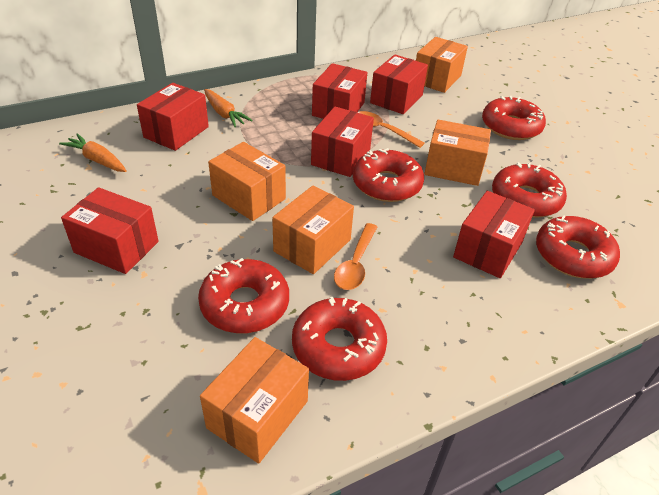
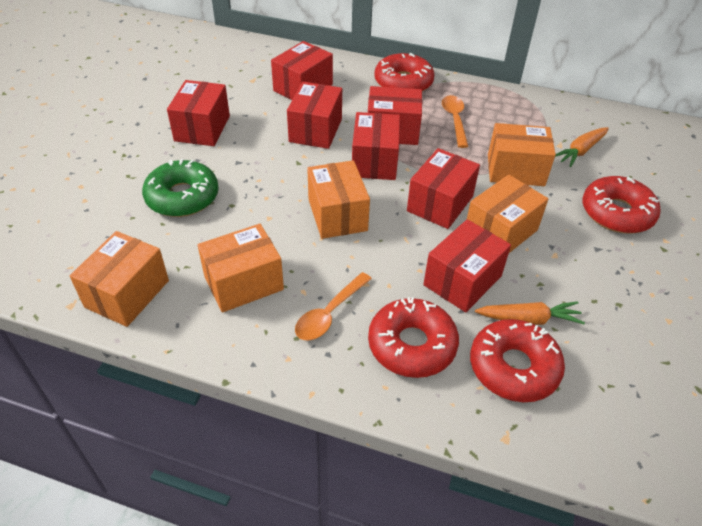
green donut: 0 -> 1
red box: 6 -> 7
red donut: 6 -> 4

